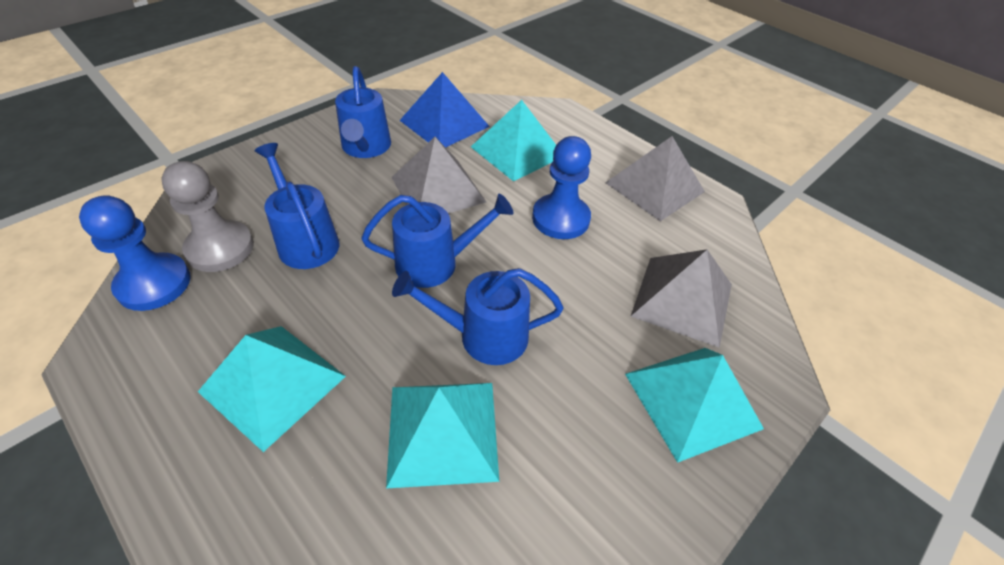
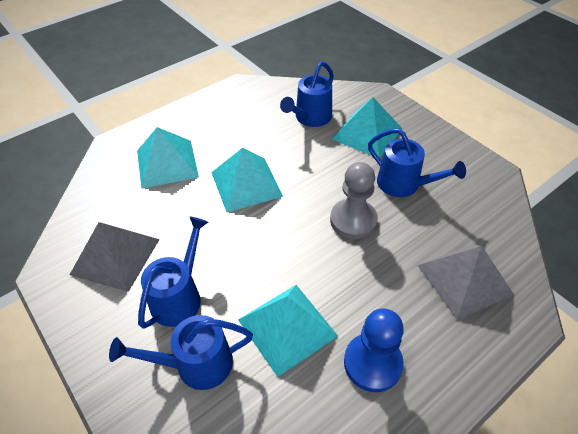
blue pawn: 2 -> 1
blue pyramid: 1 -> 0
grey pyramid: 3 -> 2

